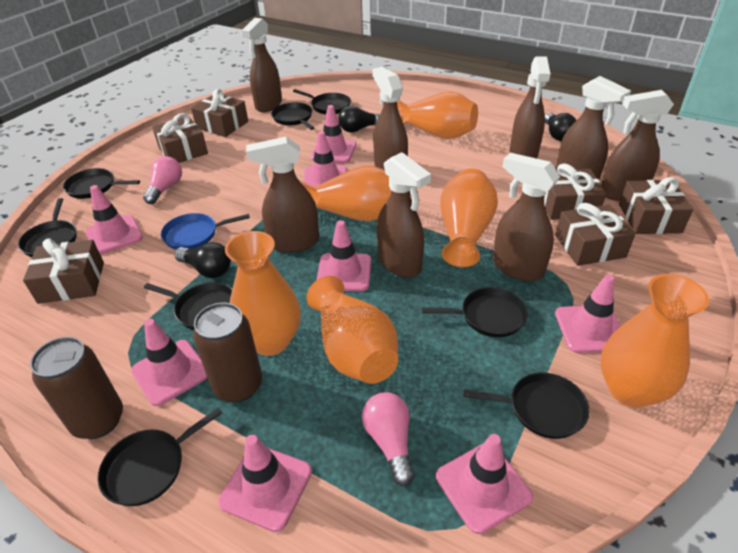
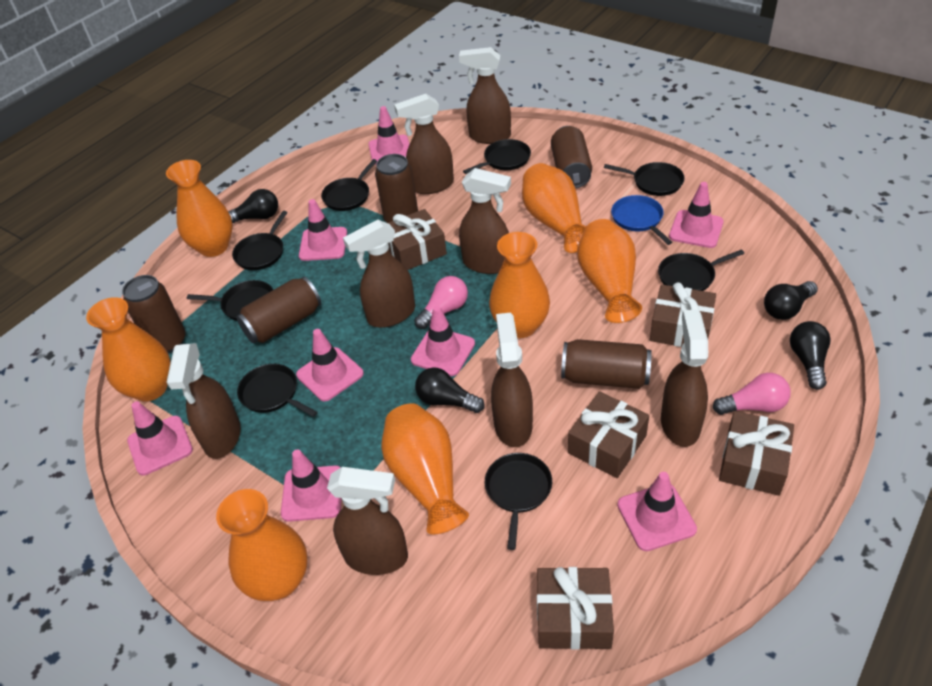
black light bulb: 3 -> 4
brown can: 2 -> 5
brown gift: 6 -> 5
orange vase: 6 -> 7

